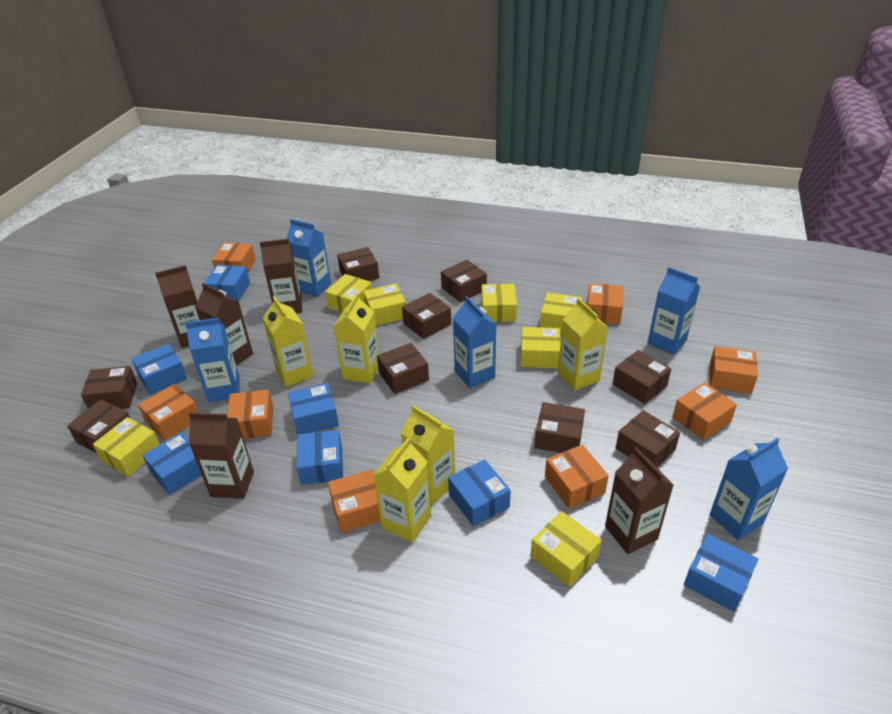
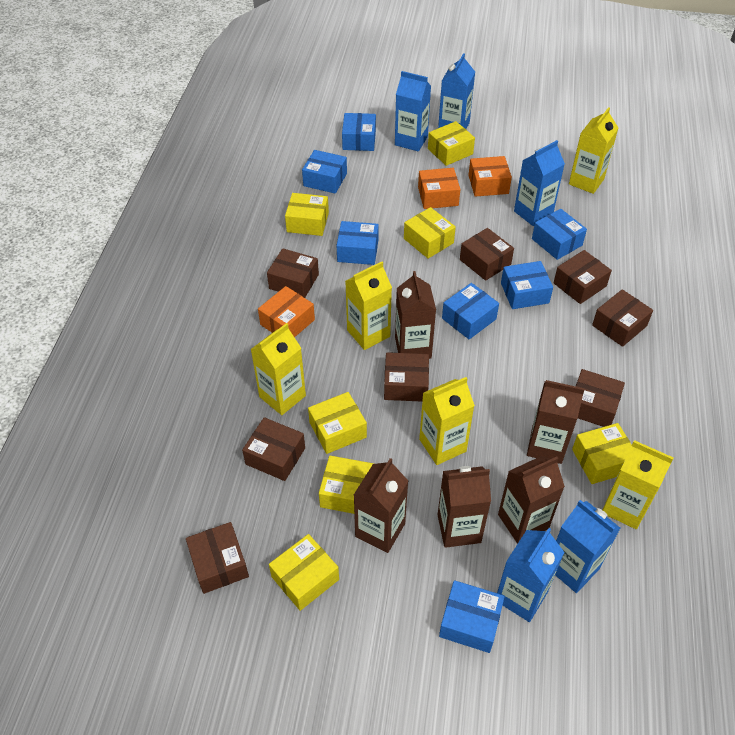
brown box: 9 -> 8
orange box: 8 -> 3

